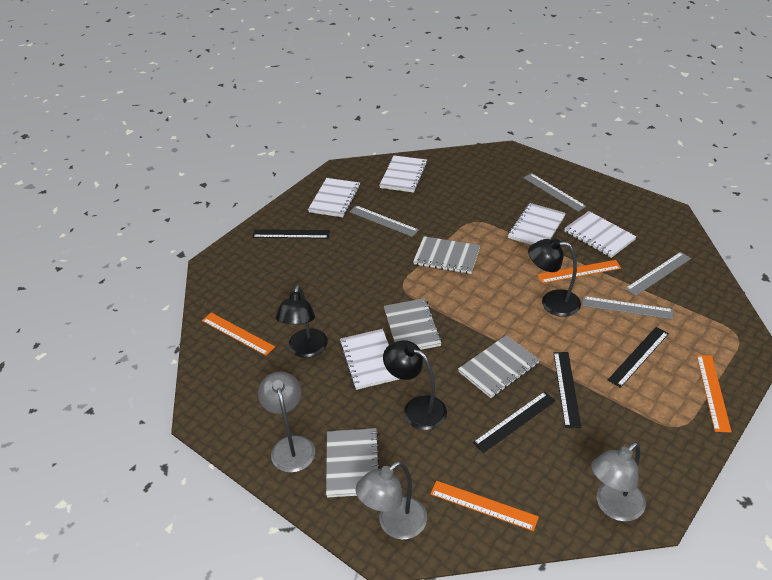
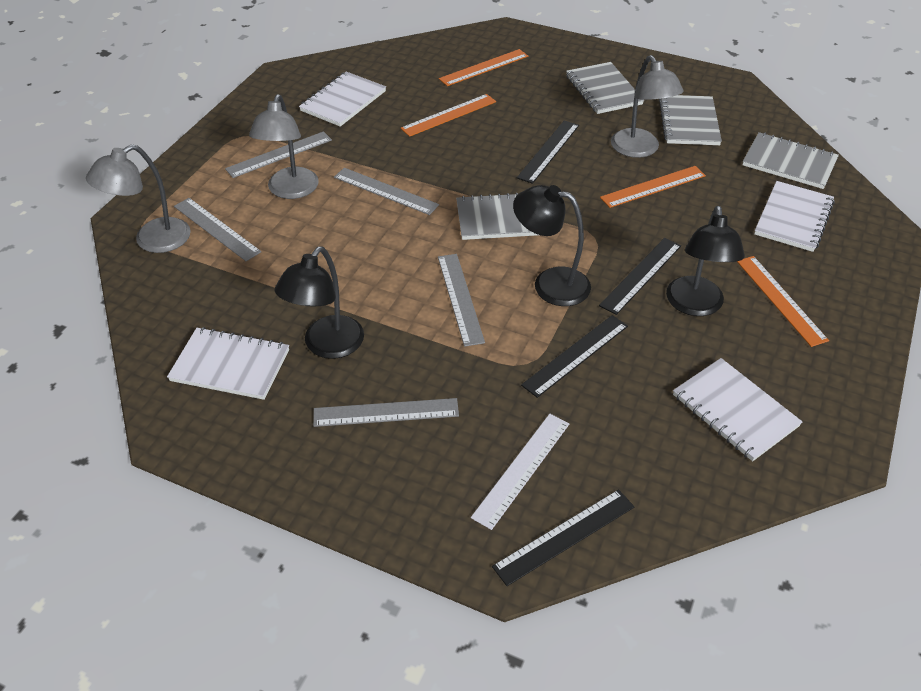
grey ruler: 4 -> 5
white notebook: 5 -> 4
white ruler: 0 -> 1

